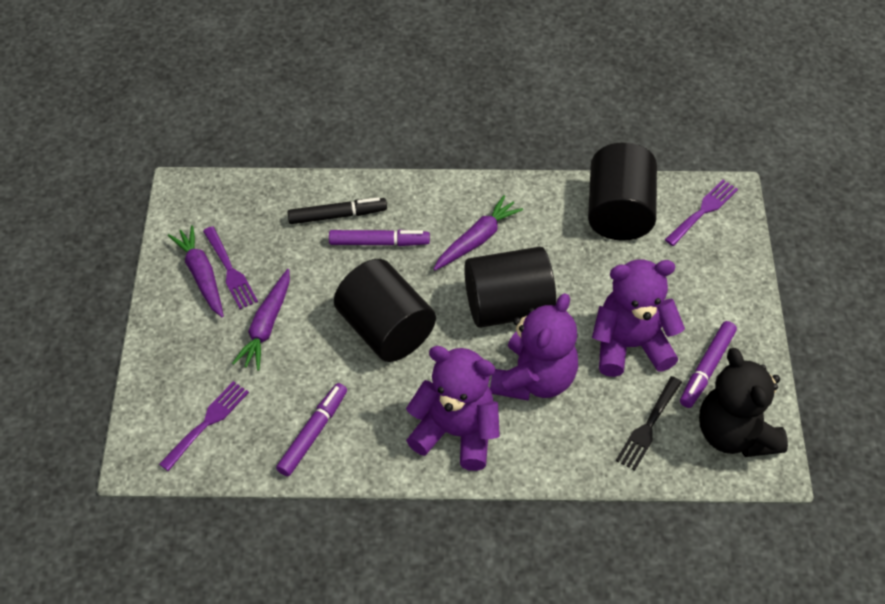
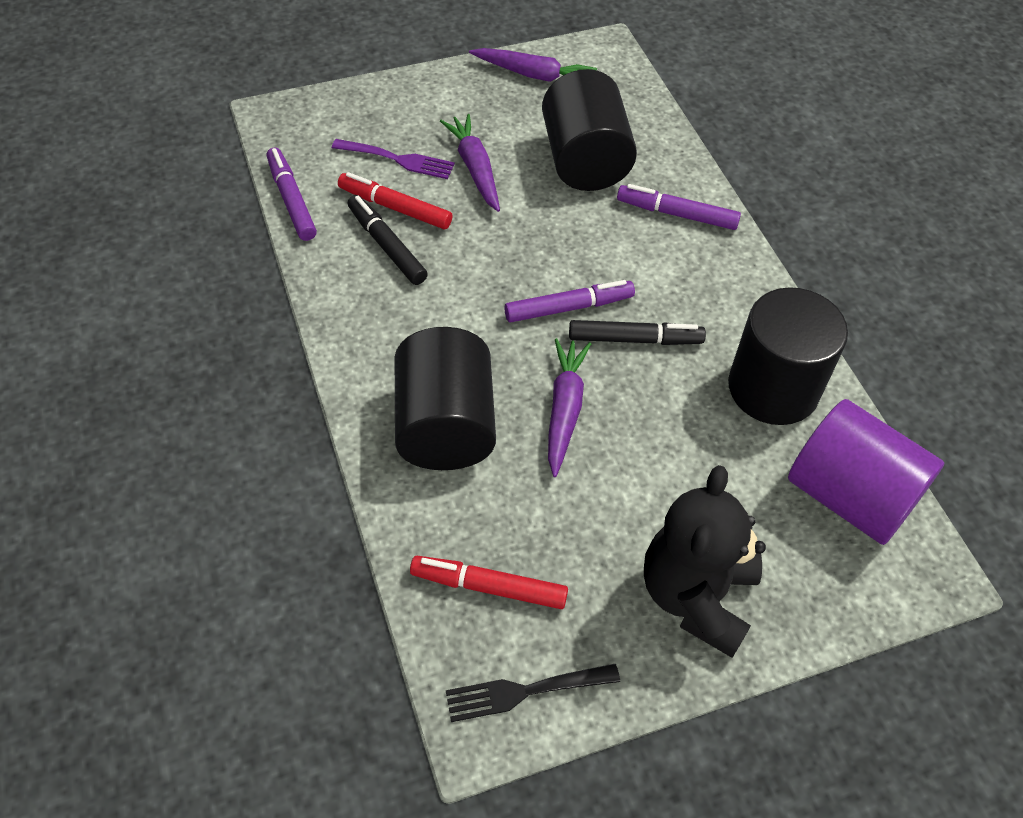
black marker: 1 -> 2
purple cylinder: 0 -> 1
purple fork: 3 -> 1
purple teddy bear: 3 -> 0
red marker: 0 -> 2

